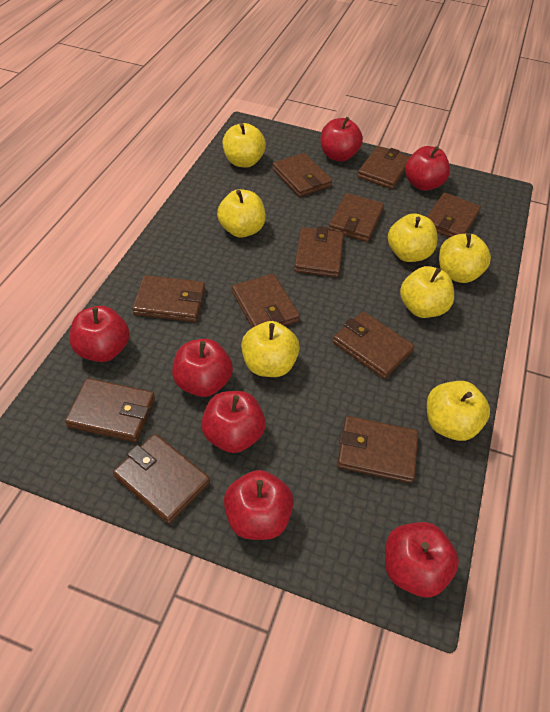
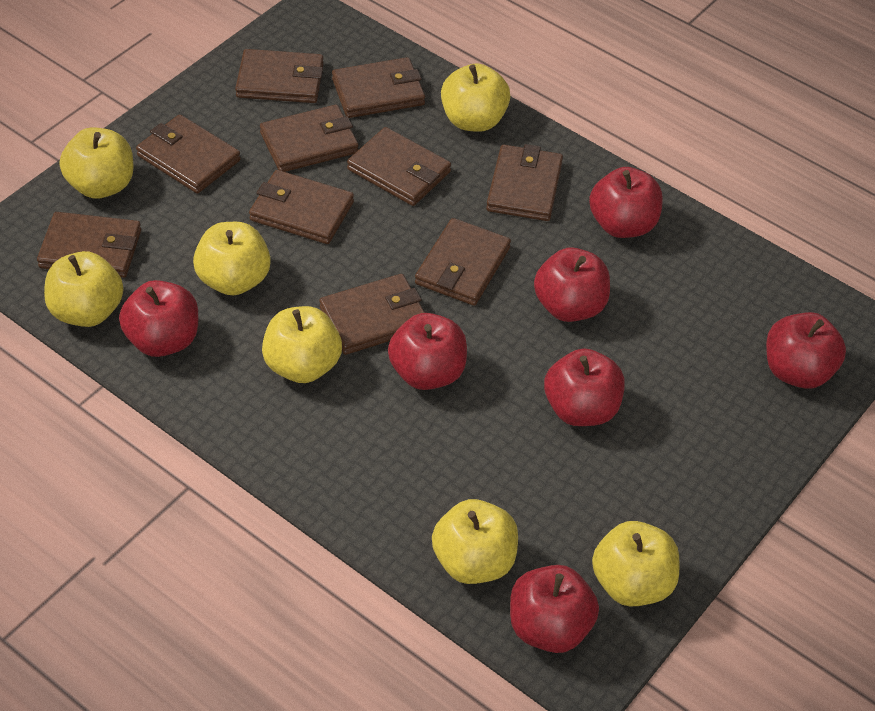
brown wallet: 11 -> 10

